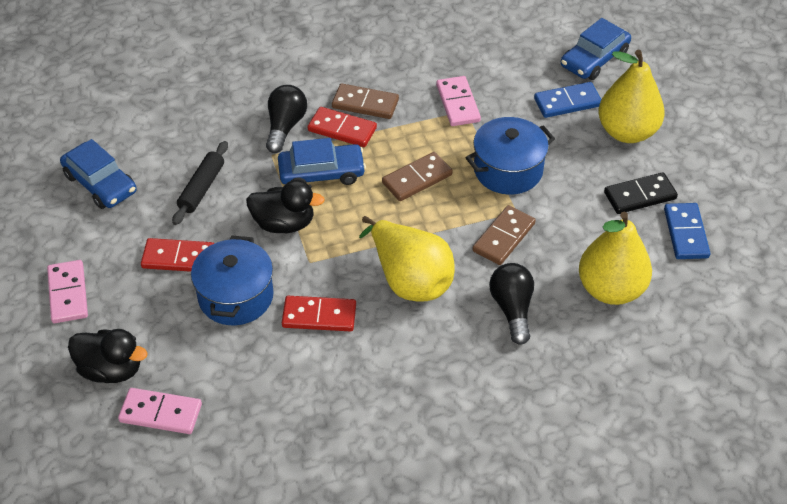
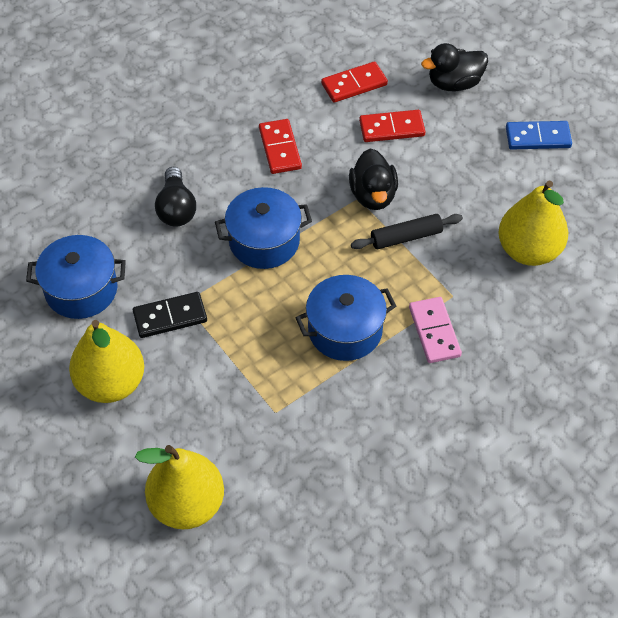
black light bulb: 2 -> 1
blue car: 3 -> 0
blue domino: 2 -> 1
blue pot: 2 -> 3
brown domino: 3 -> 0
pink domino: 3 -> 1

